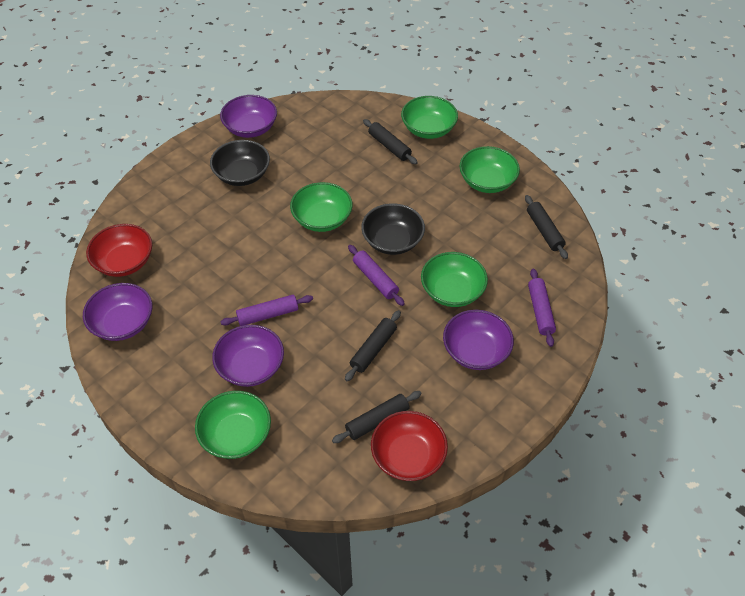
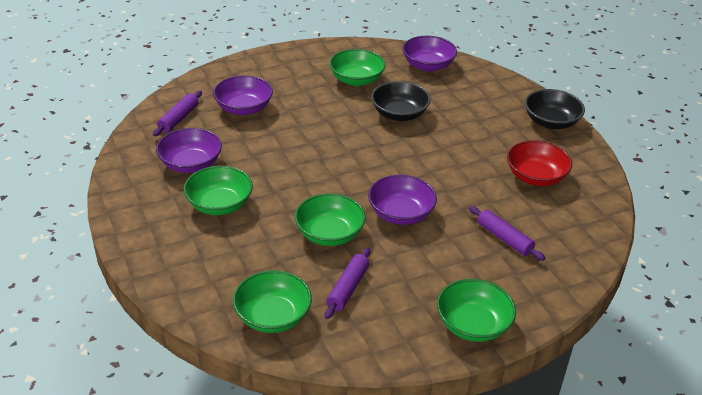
black rolling pin: 4 -> 0
red bowl: 2 -> 1

